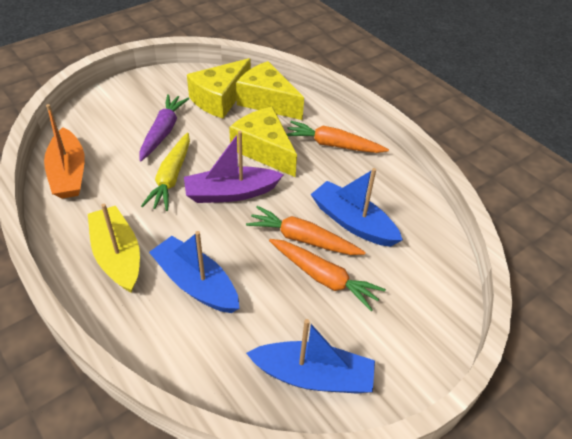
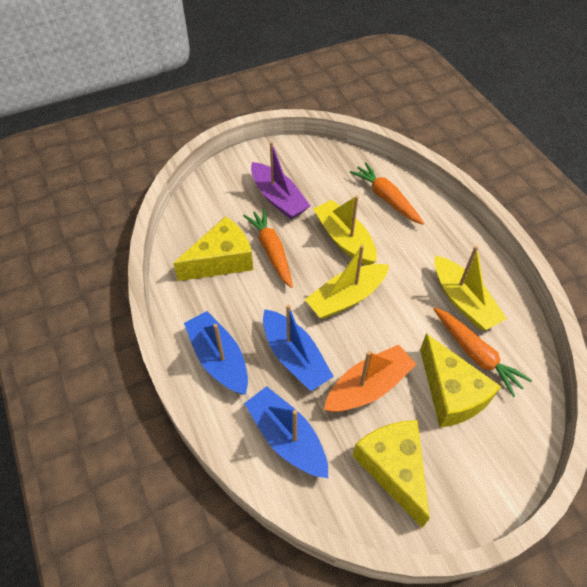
purple carrot: 1 -> 0
yellow boat: 1 -> 3
yellow carrot: 1 -> 0

